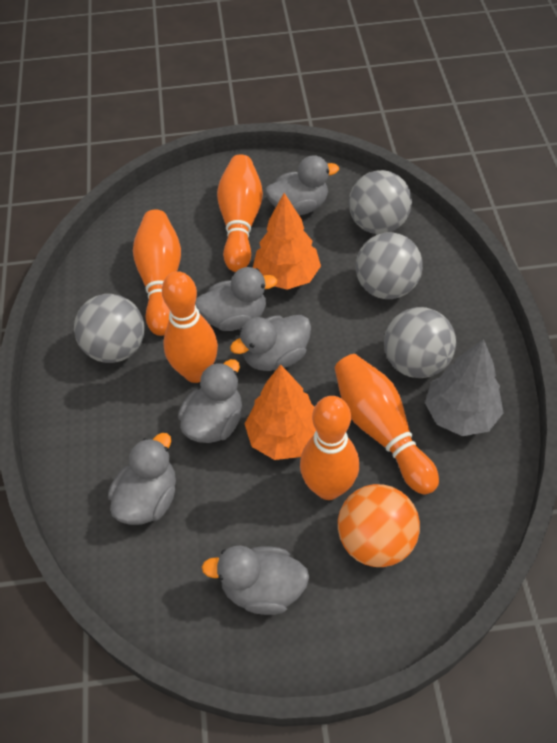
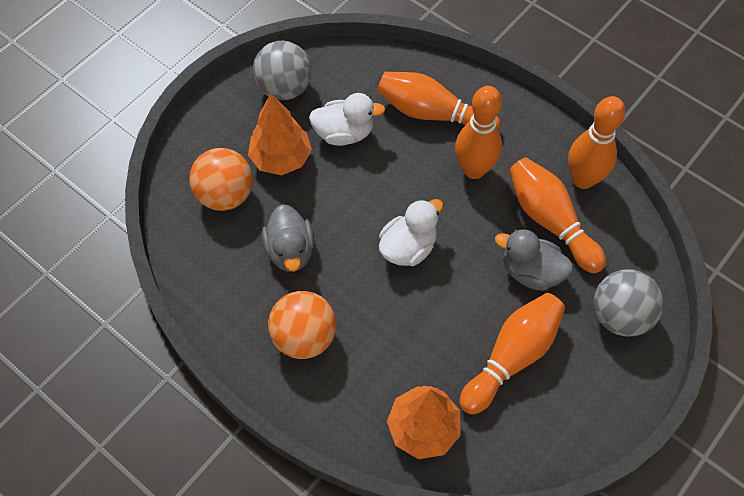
grey ball: 4 -> 2
grey duck: 6 -> 2
grey tree: 1 -> 0
orange ball: 1 -> 2
white duck: 0 -> 2

